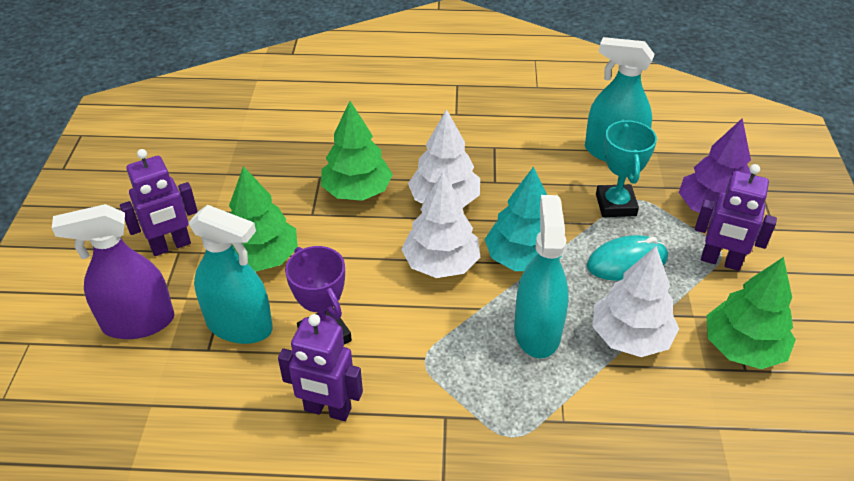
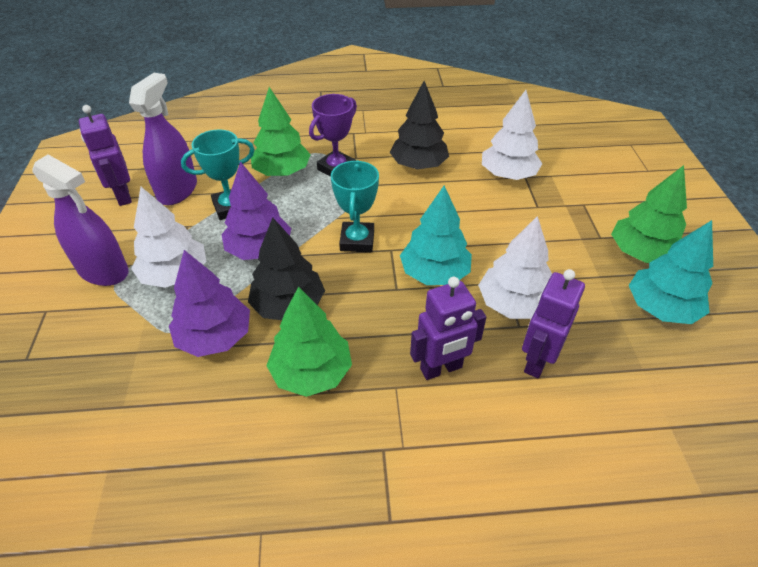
black tree: 0 -> 2
purple spray bottle: 1 -> 2
purple tree: 1 -> 2
turquoise mouse: 1 -> 0
turquoise spray bottle: 3 -> 0
turquoise tree: 1 -> 2
turquoise trophy: 1 -> 2

